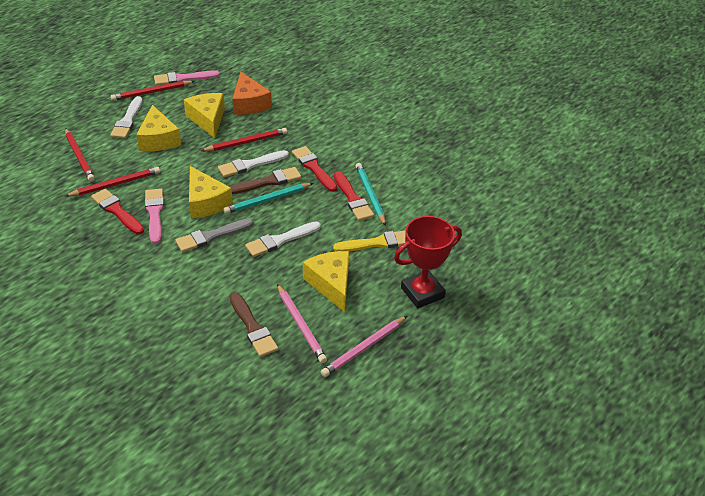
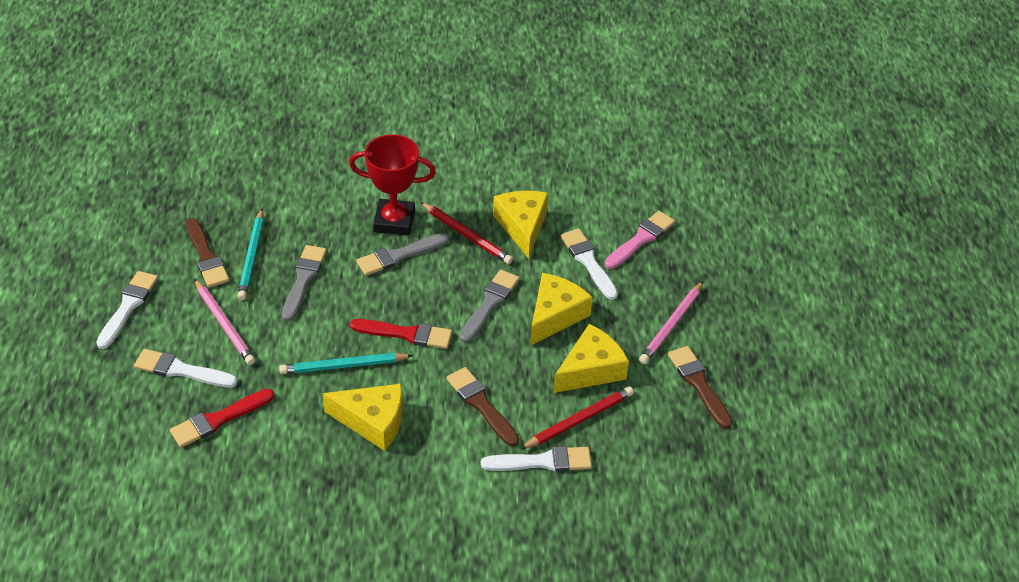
brown brush: 2 -> 3
grey brush: 1 -> 3
orange cheese: 1 -> 0
pink brush: 2 -> 1
red brush: 3 -> 2
red pencil: 4 -> 2
white brush: 3 -> 4
yellow brush: 1 -> 0

